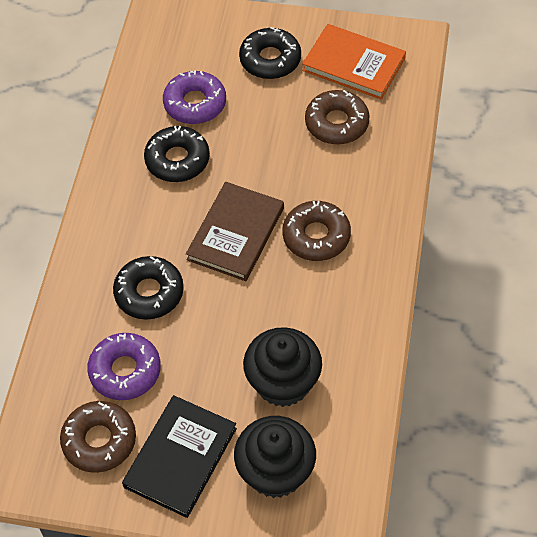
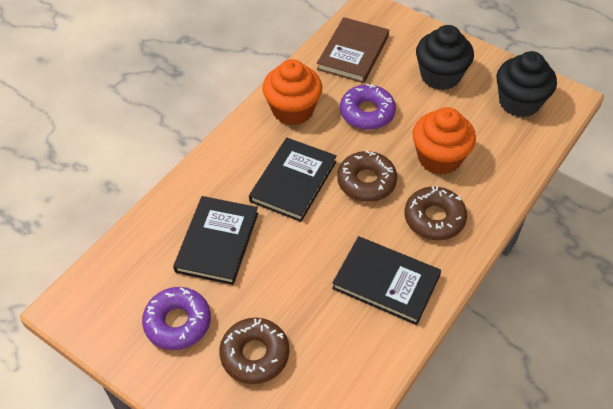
black book: 1 -> 3
black donut: 3 -> 0
orange book: 1 -> 0
orange cupcake: 0 -> 2

